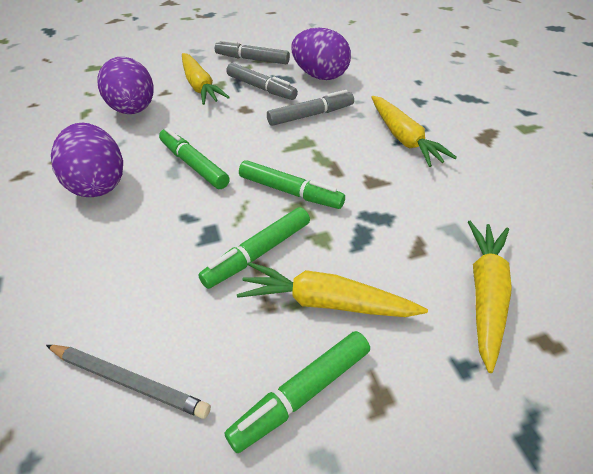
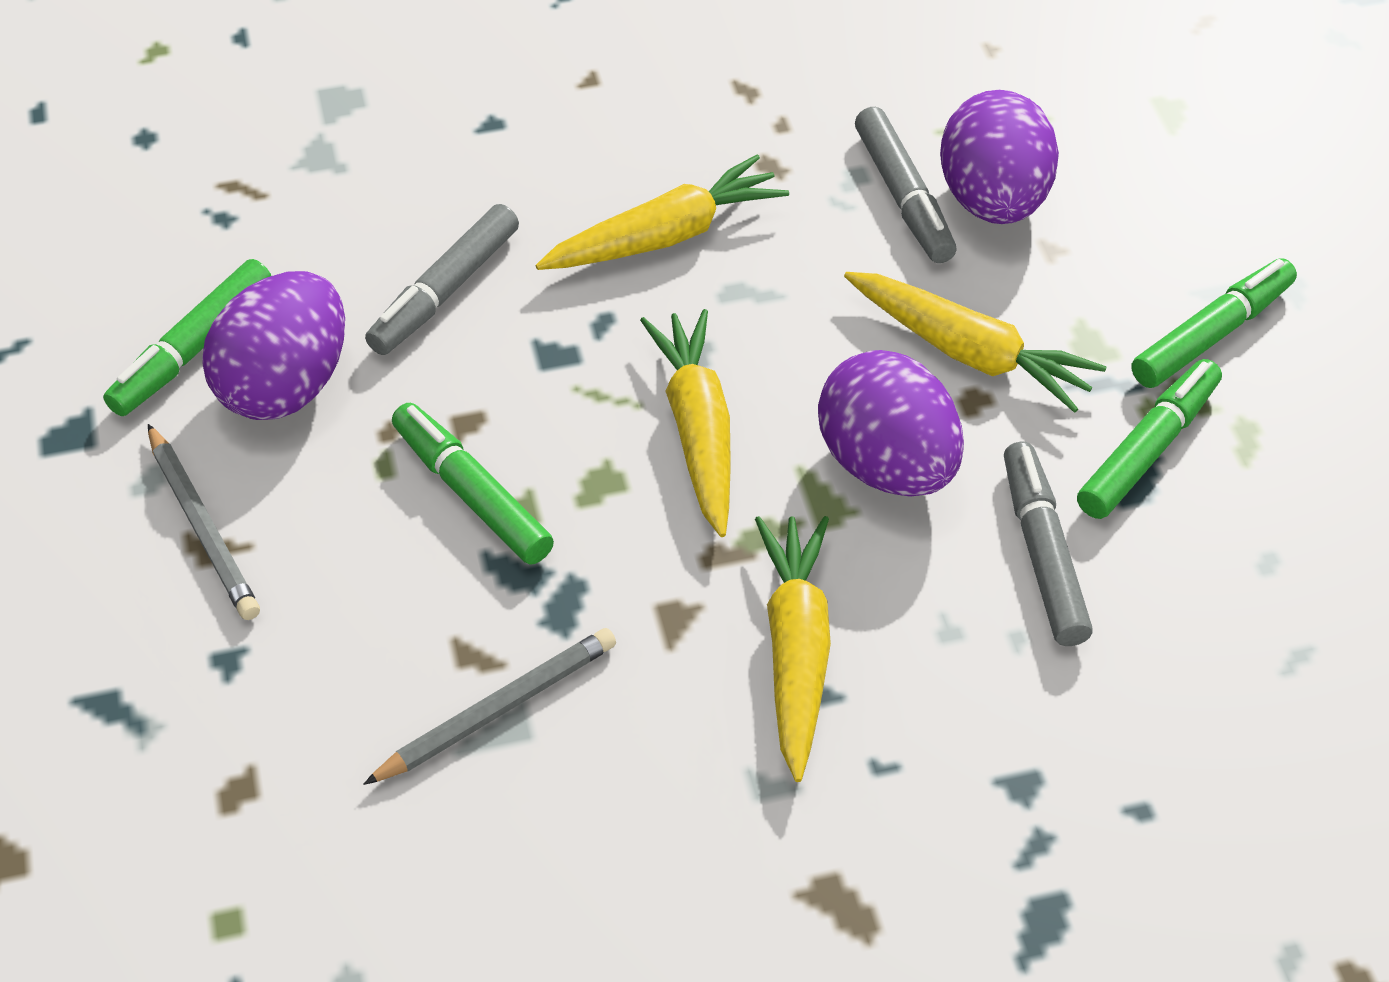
grey pencil: 1 -> 2

